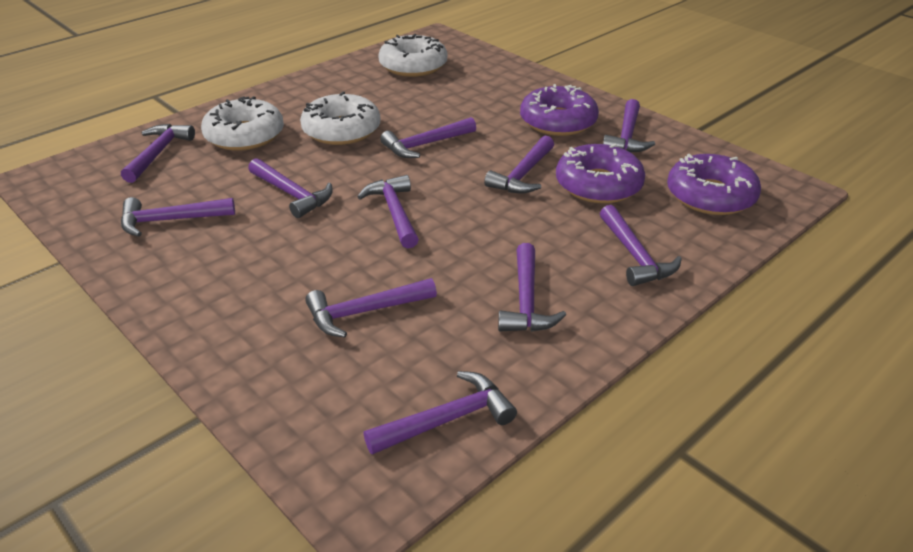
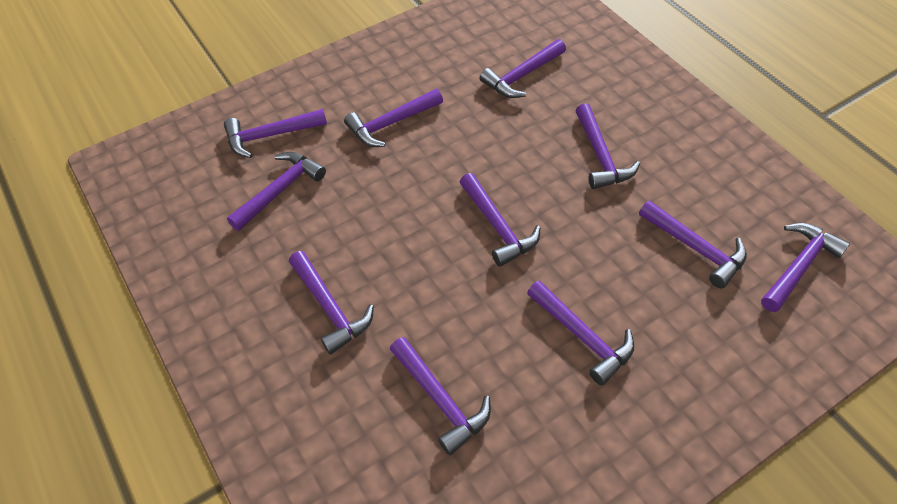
purple donut: 3 -> 0
white donut: 3 -> 0

